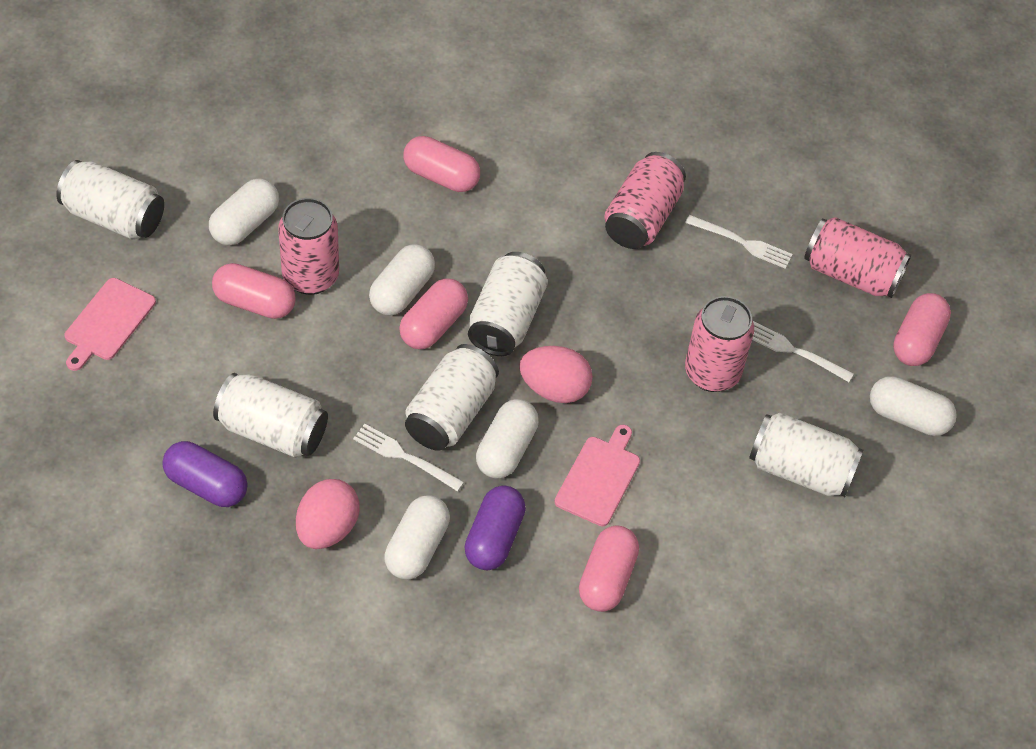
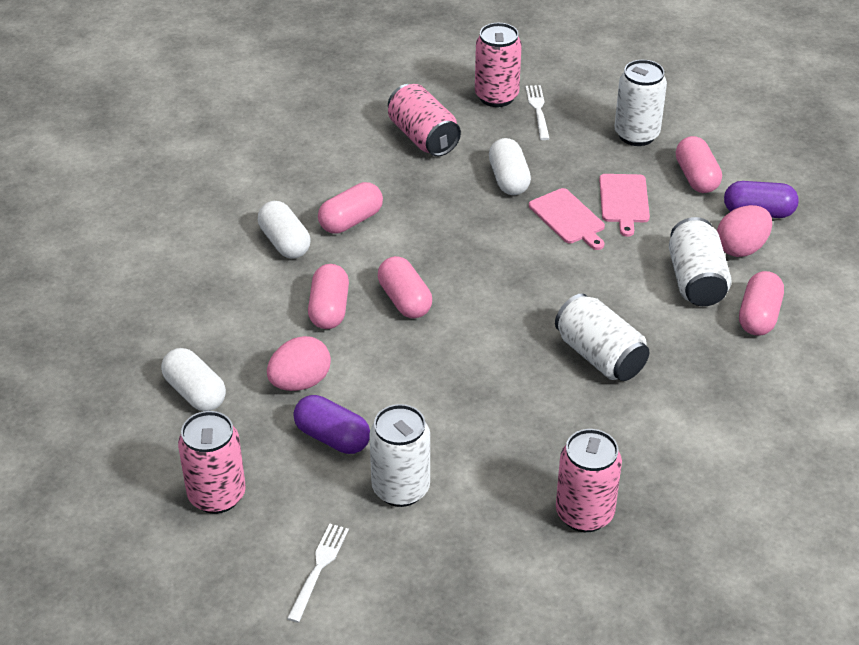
white can: 5 -> 4
white capsule: 5 -> 3
white fork: 3 -> 2

